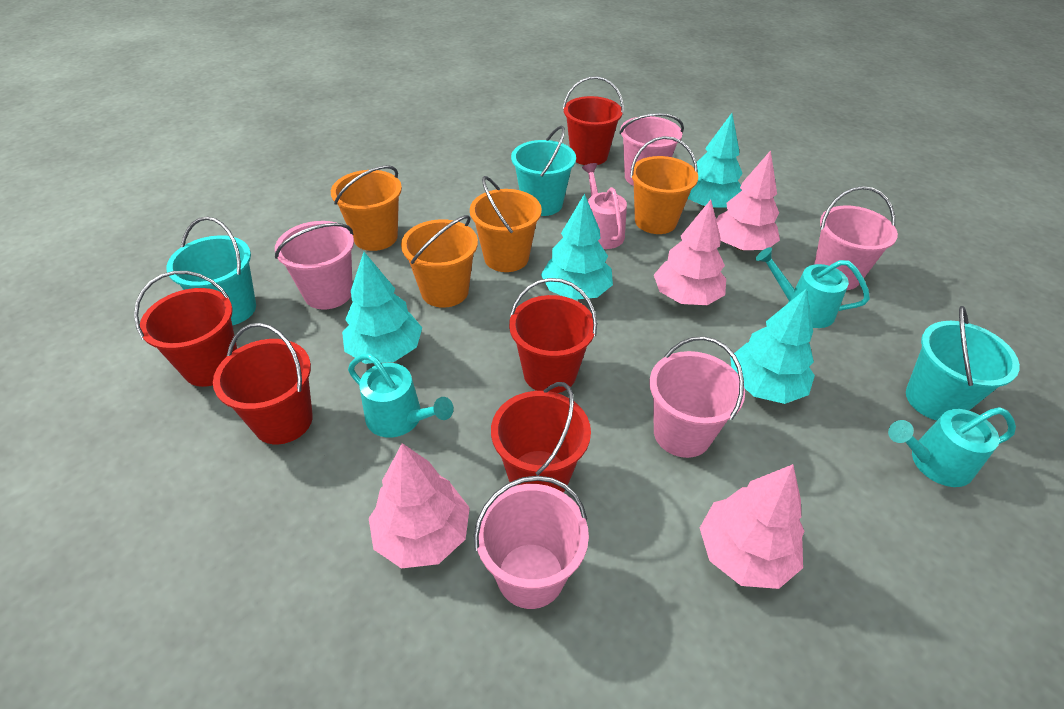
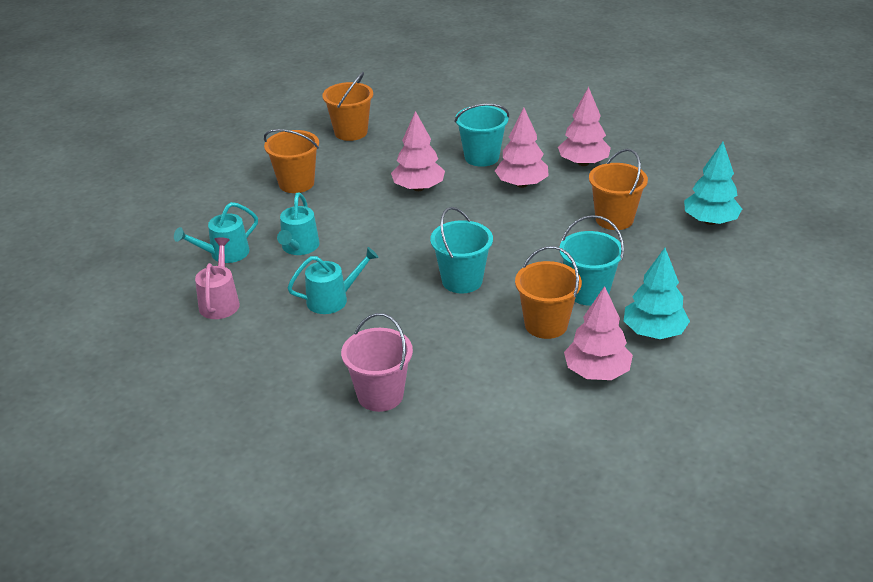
pink bucket: 5 -> 1
red bucket: 5 -> 0
turquoise tree: 4 -> 2

